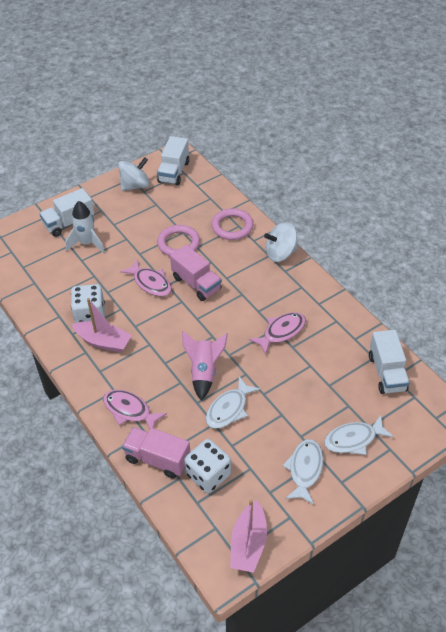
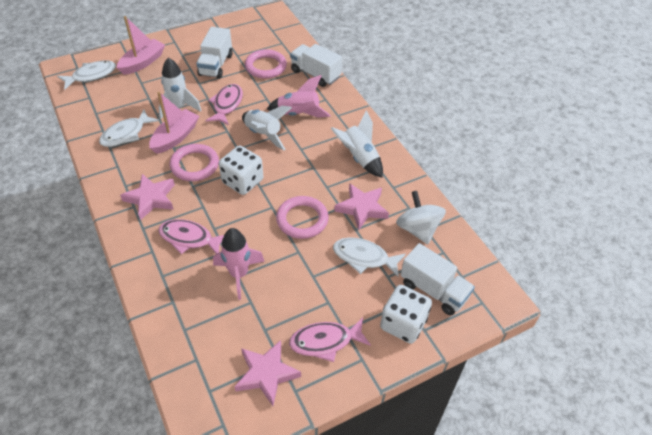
pink ring: 2 -> 3
pink rocket: 1 -> 2
pink star: 0 -> 3
pink truck: 2 -> 0
white rocket: 1 -> 3
white spinning top: 2 -> 1

